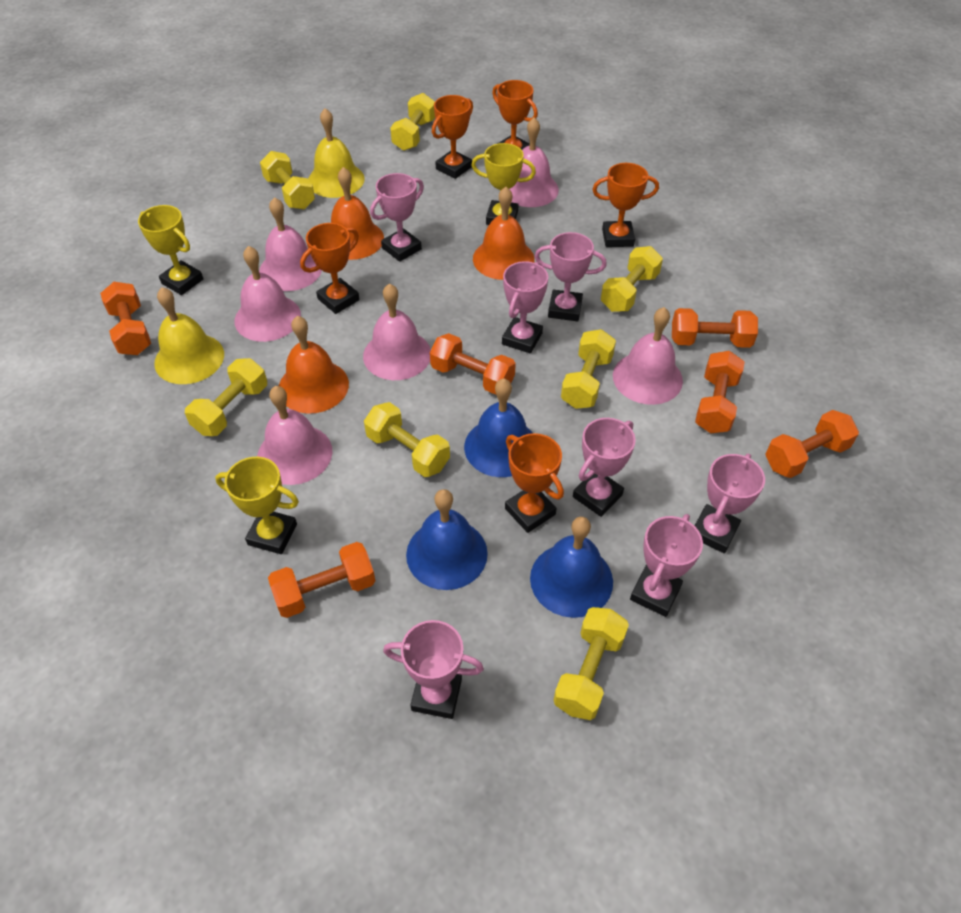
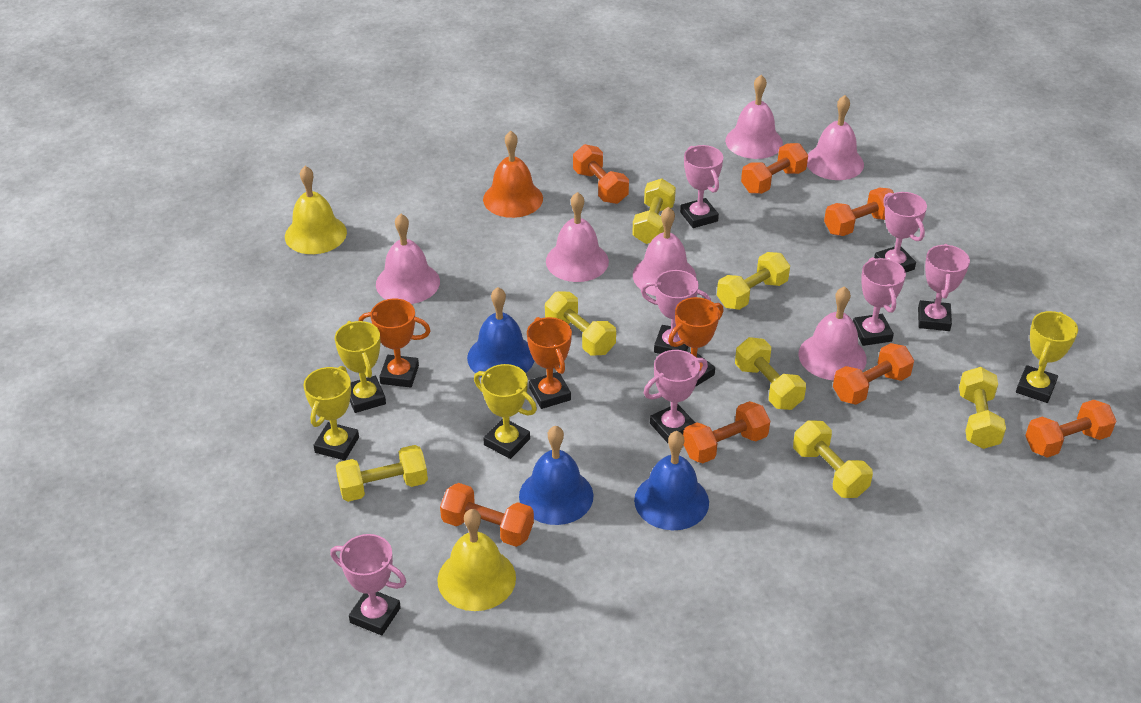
orange bell: 3 -> 1
orange dumbbell: 6 -> 7
orange trophy: 5 -> 3
yellow trophy: 3 -> 4

